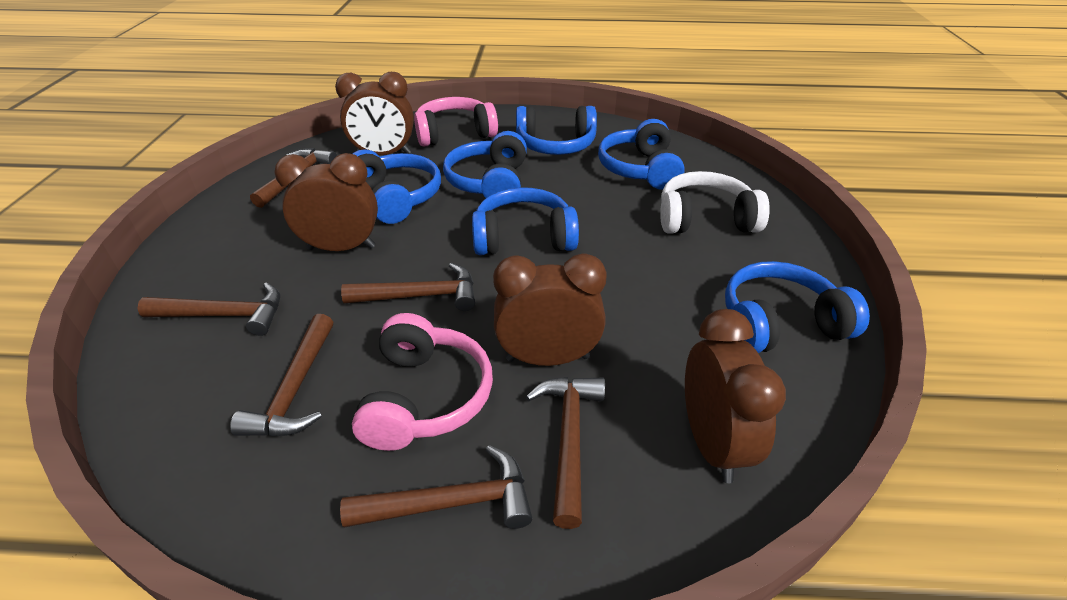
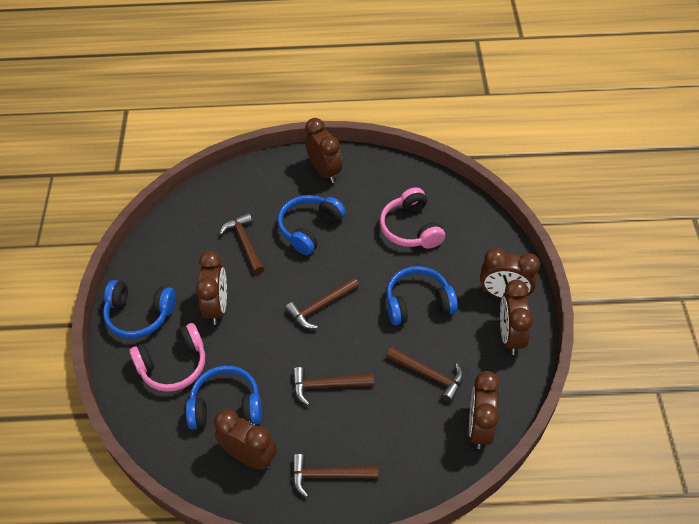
blue headphones: 6 -> 4
brown clock: 4 -> 6
brown hammer: 6 -> 5
white headphones: 1 -> 0

